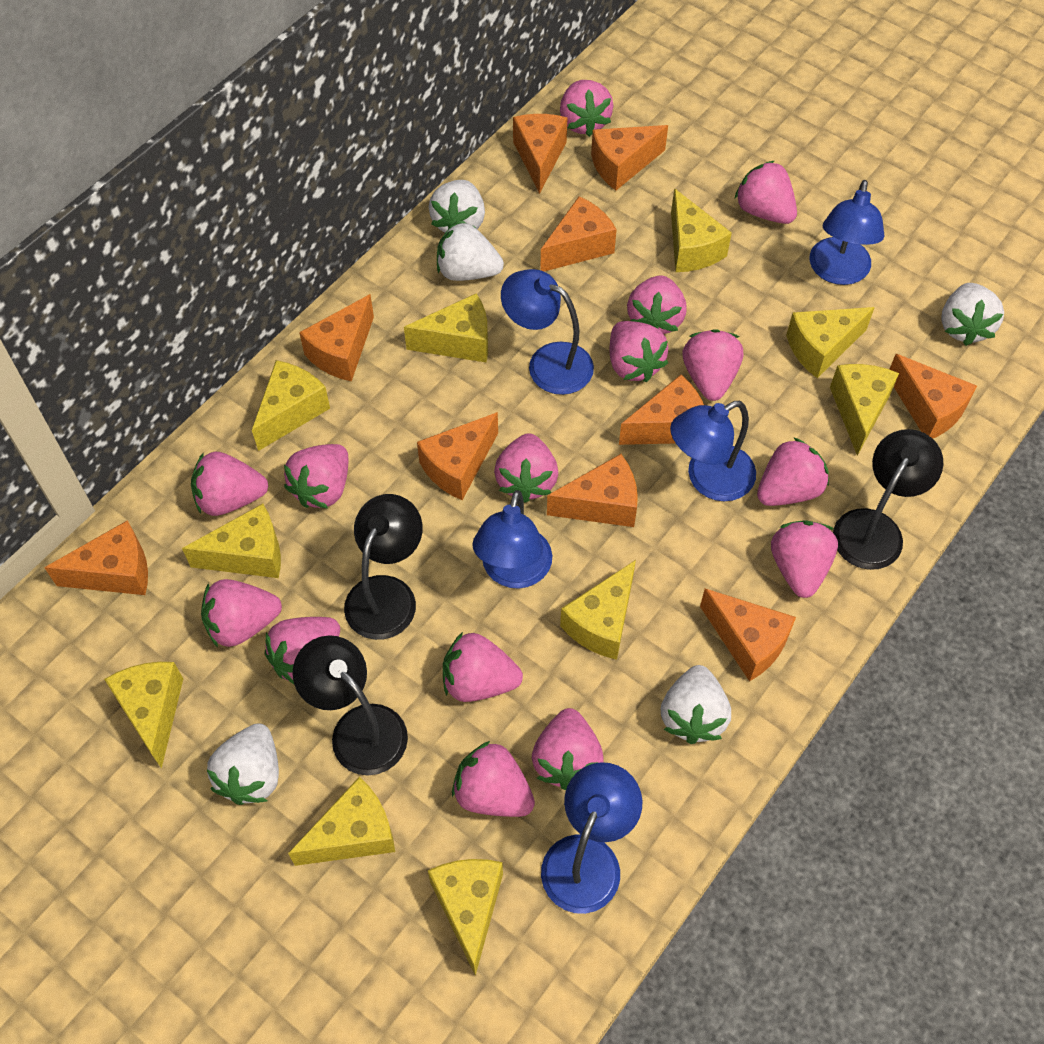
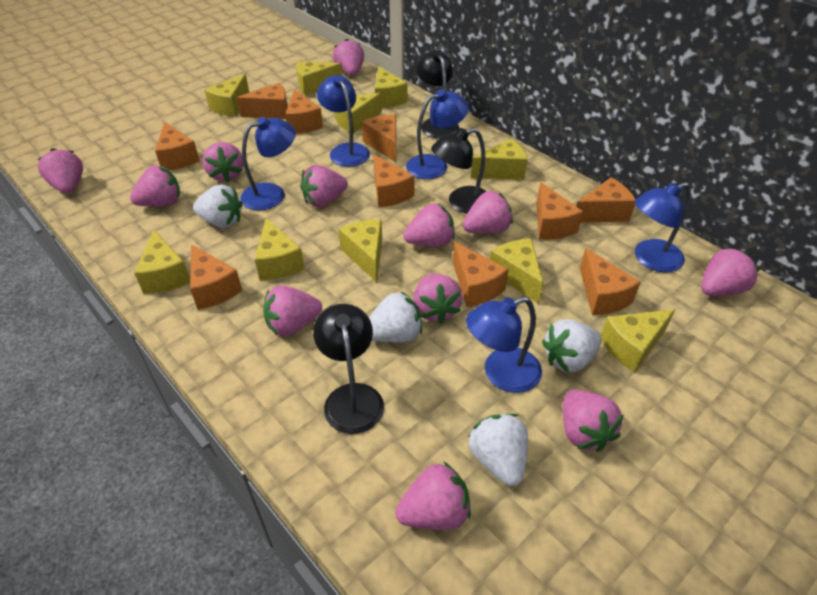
pink strawberry: 15 -> 12
white strawberry: 5 -> 4

